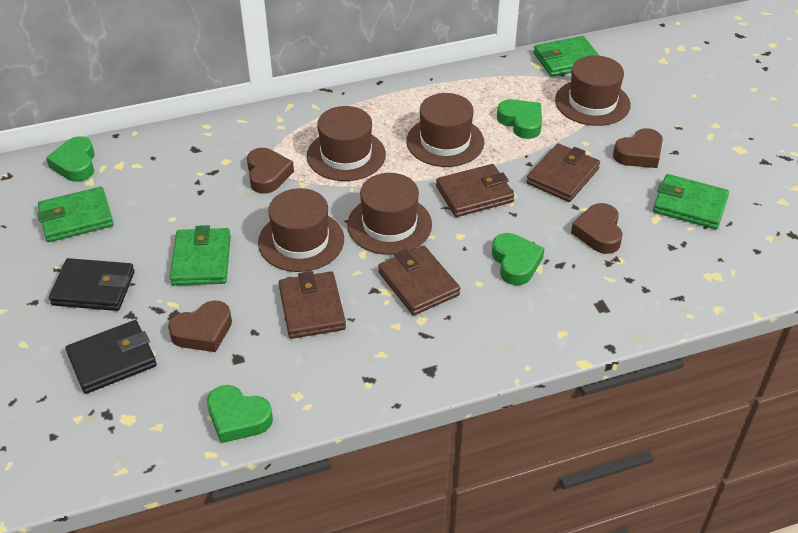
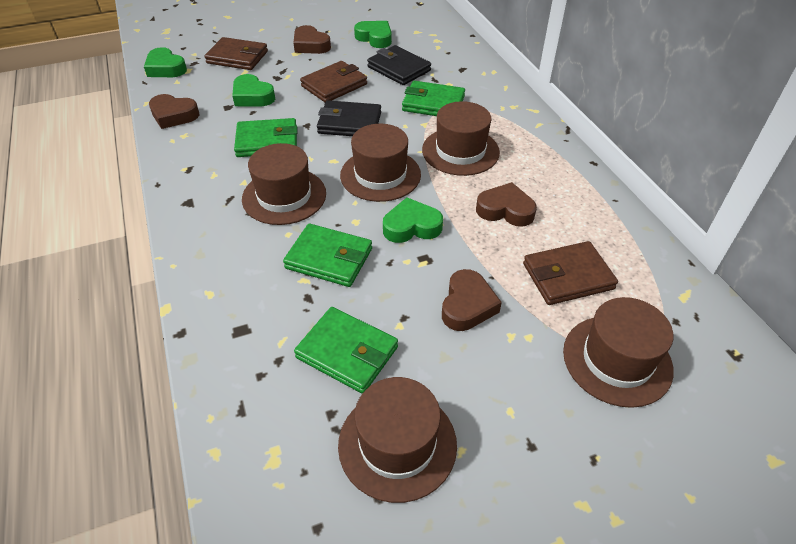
brown wallet: 4 -> 3

